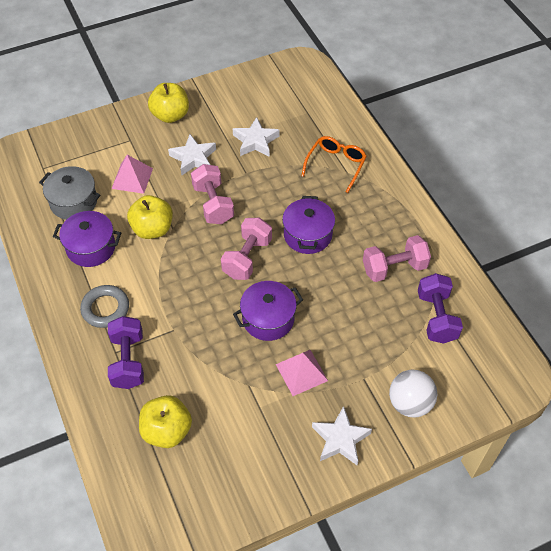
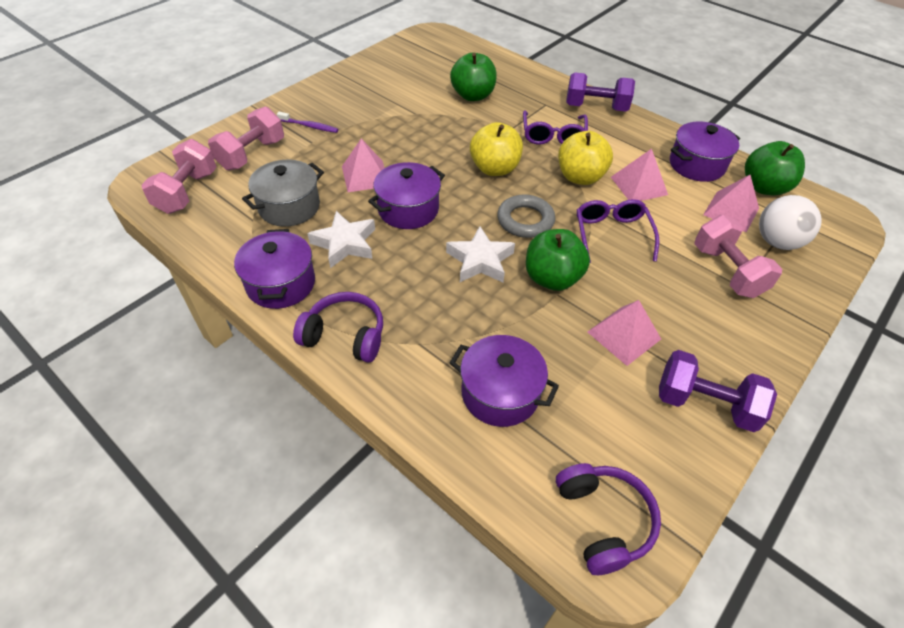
green apple: 0 -> 3
orange glasses: 1 -> 0
pink pyramid: 2 -> 4
purple glasses: 0 -> 2
purple headphones: 0 -> 2
purple pot: 3 -> 4
purple toothbrush: 0 -> 1
white star: 3 -> 2
yellow apple: 3 -> 2

